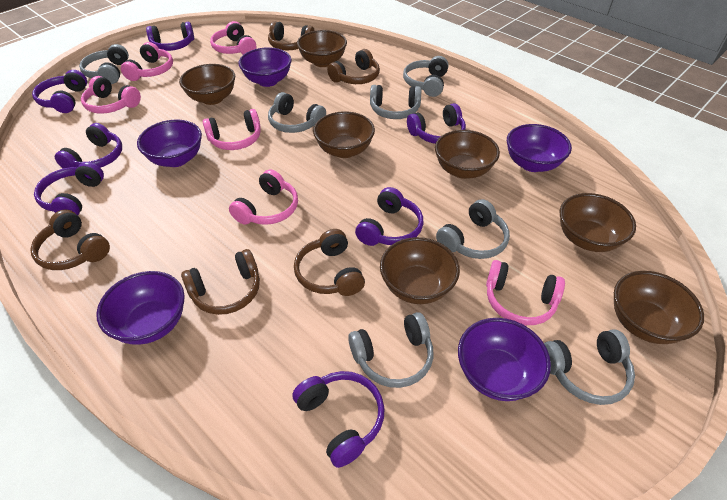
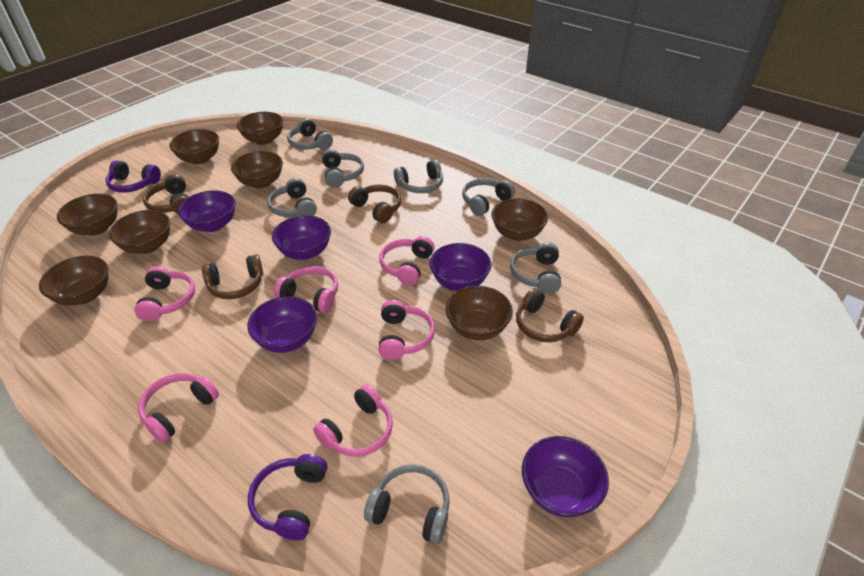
brown bowl: 7 -> 8
brown headphones: 5 -> 4
purple headphones: 7 -> 2

